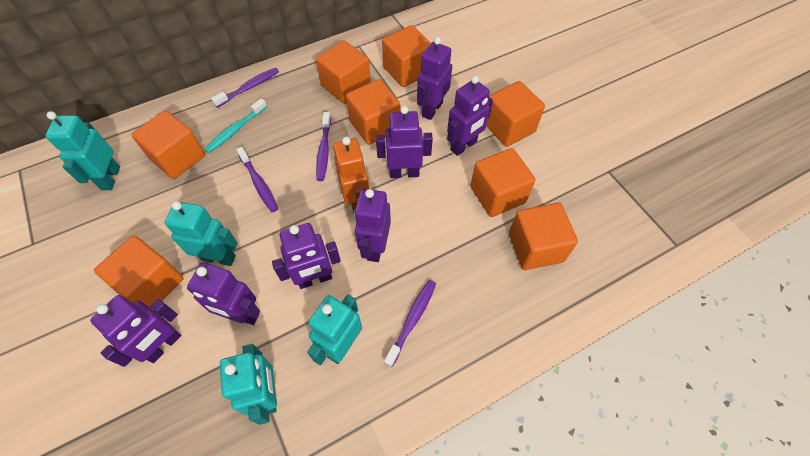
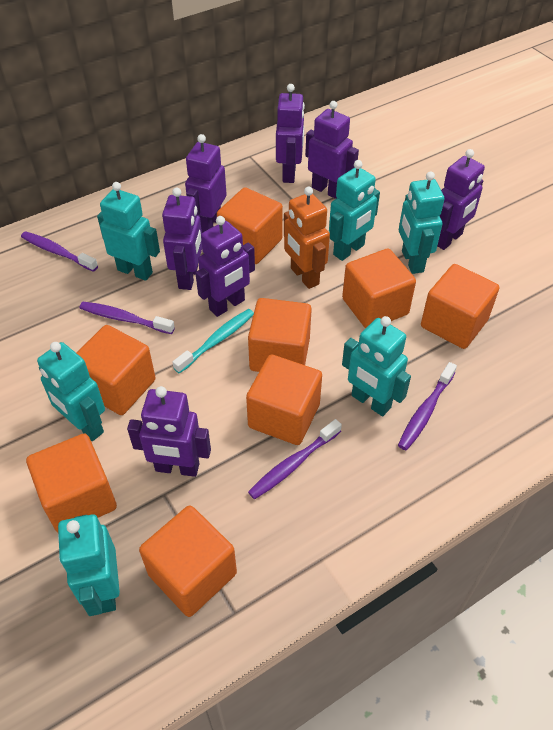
turquoise robot: 4 -> 6

